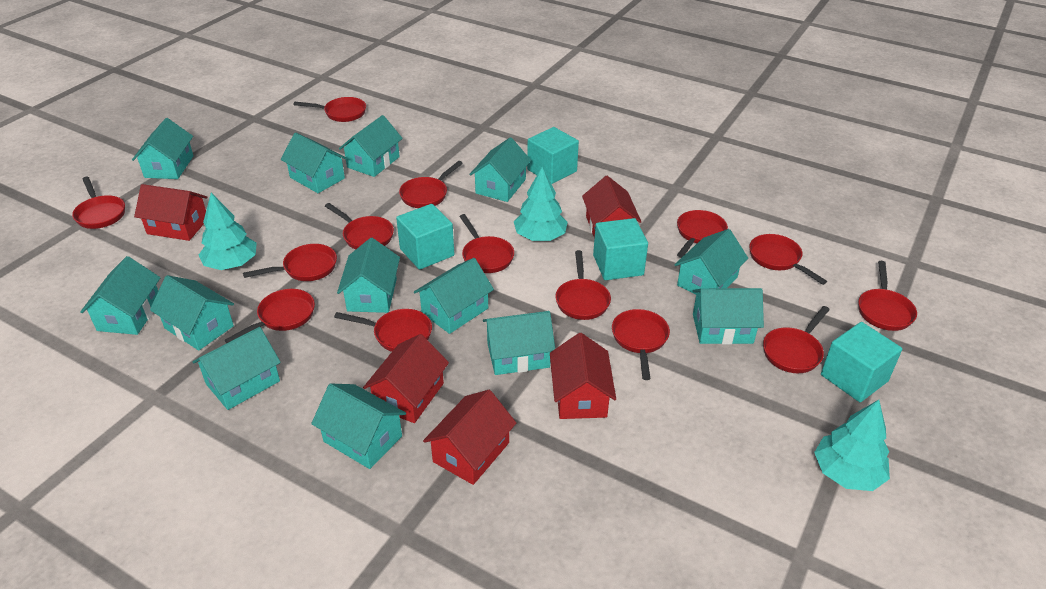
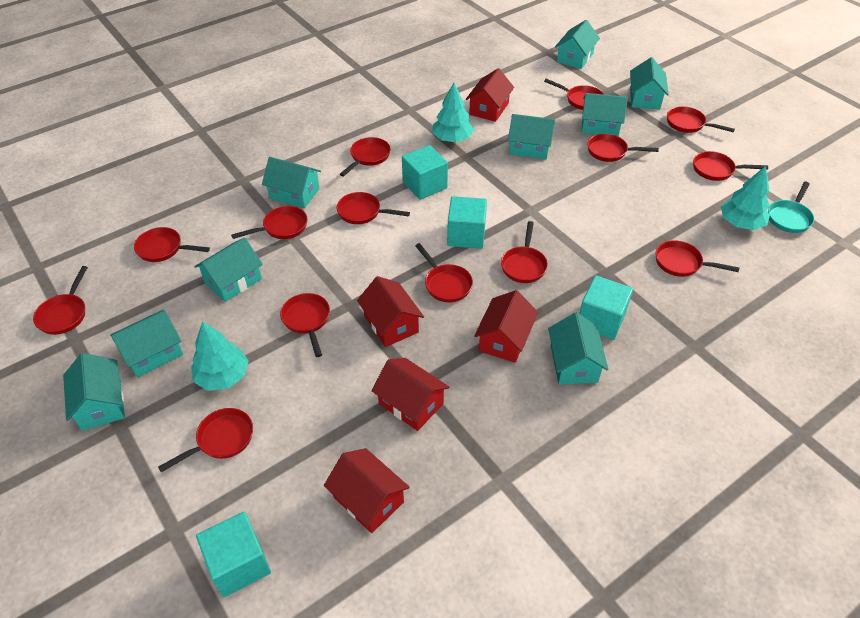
turquoise house: 13 -> 9
turquoise pan: 0 -> 1

